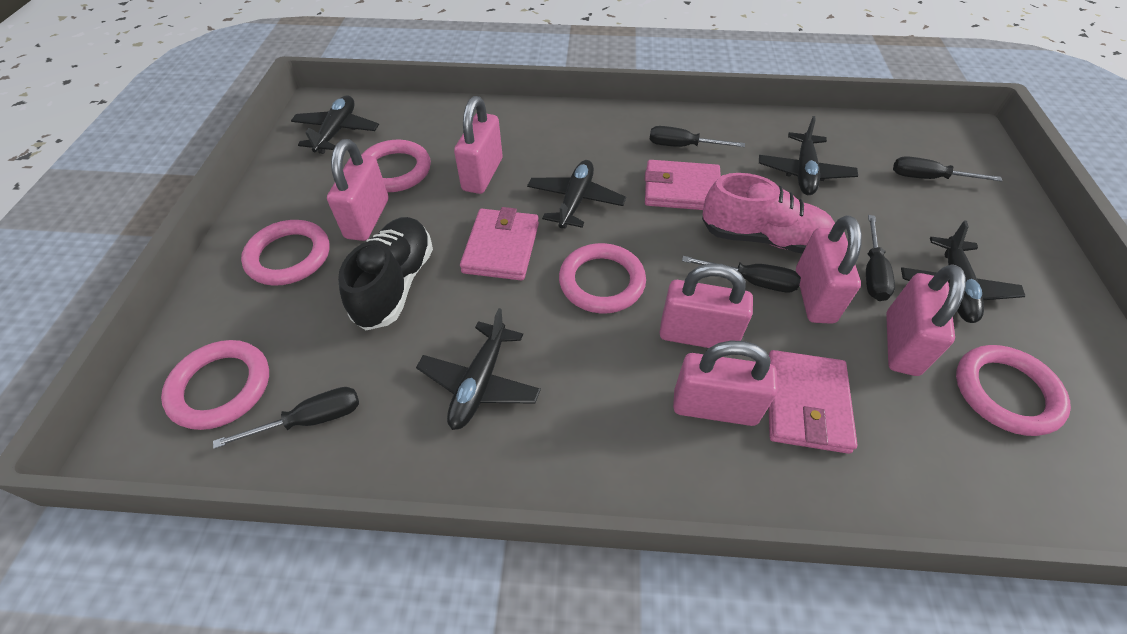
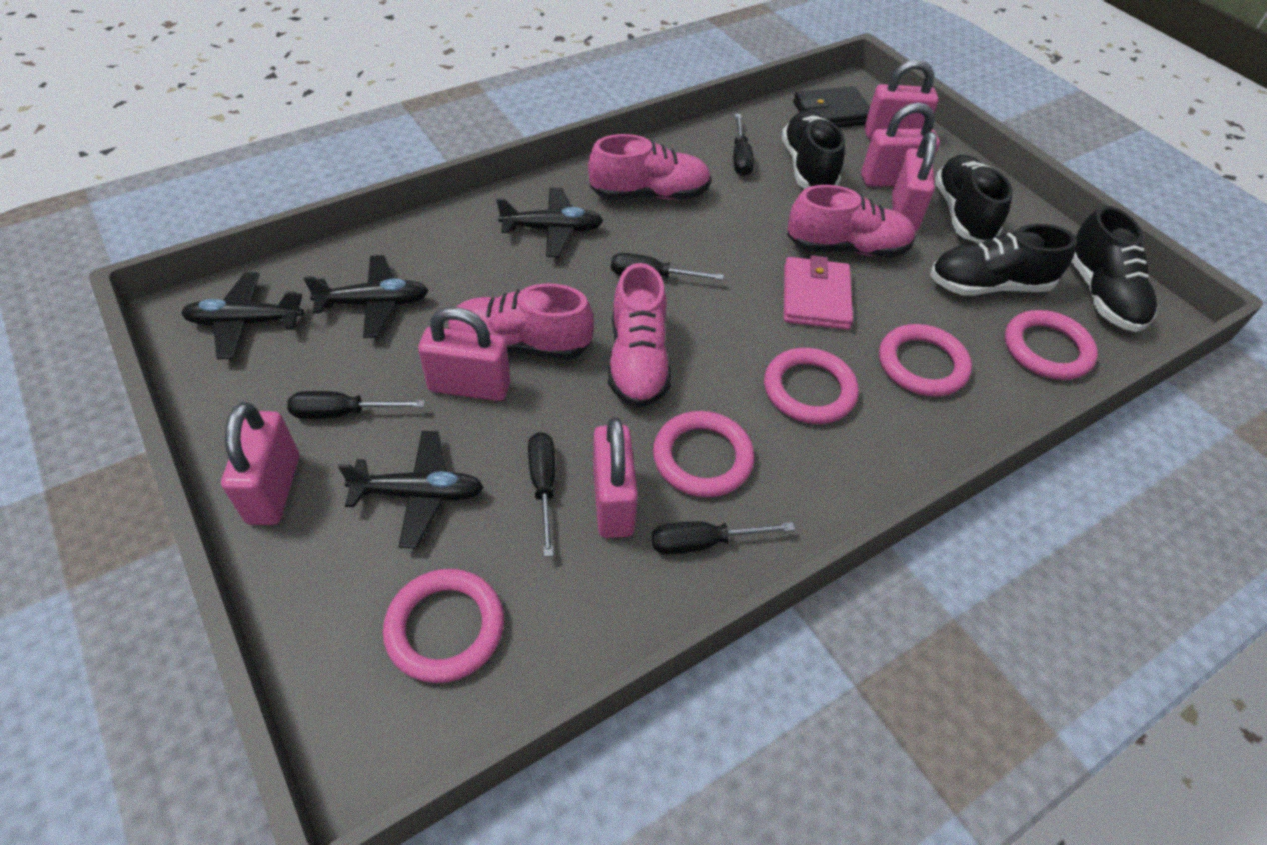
black plane: 5 -> 4
black shoe: 1 -> 4
black wallet: 0 -> 1
pink shoe: 1 -> 4
pink wallet: 3 -> 1

